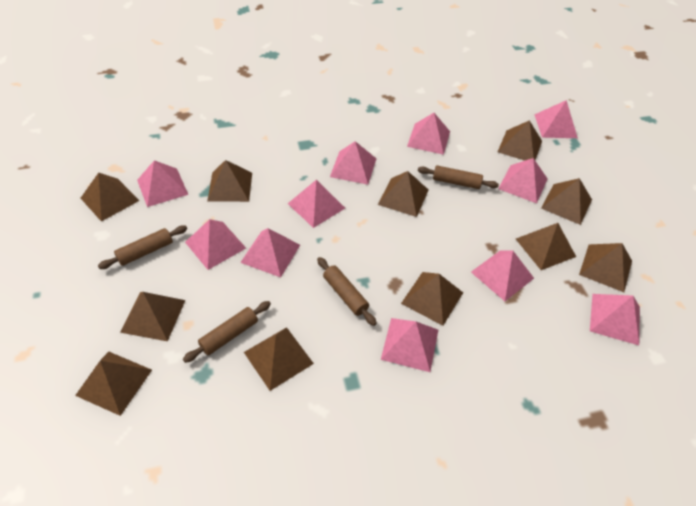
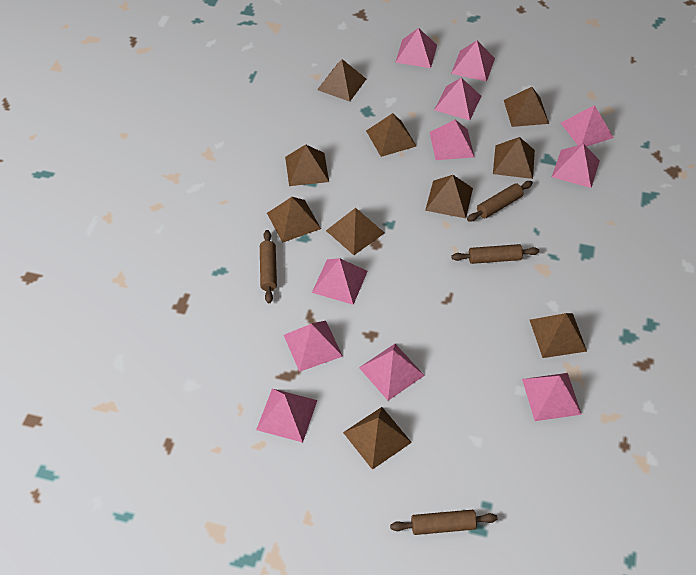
brown pyramid: 11 -> 10

